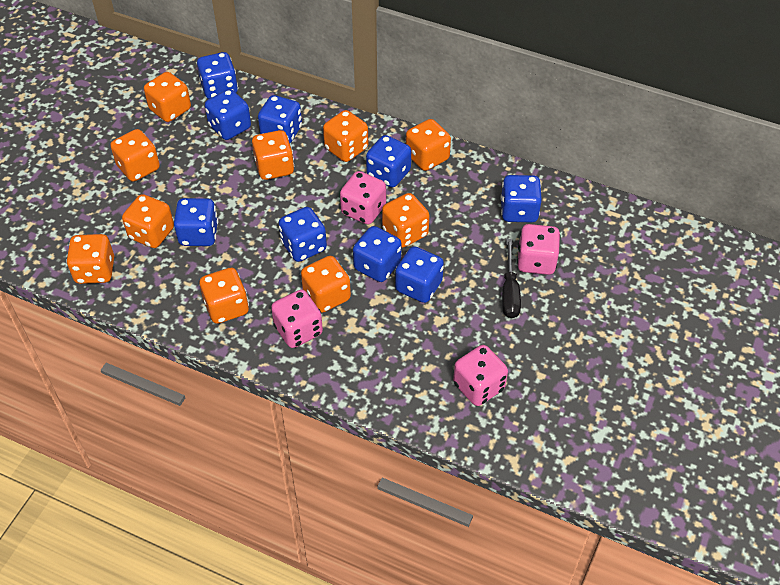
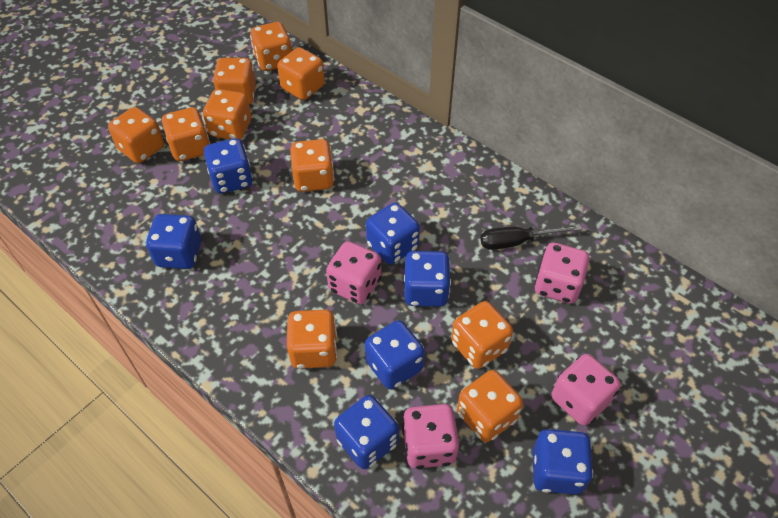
blue dice: 9 -> 7

